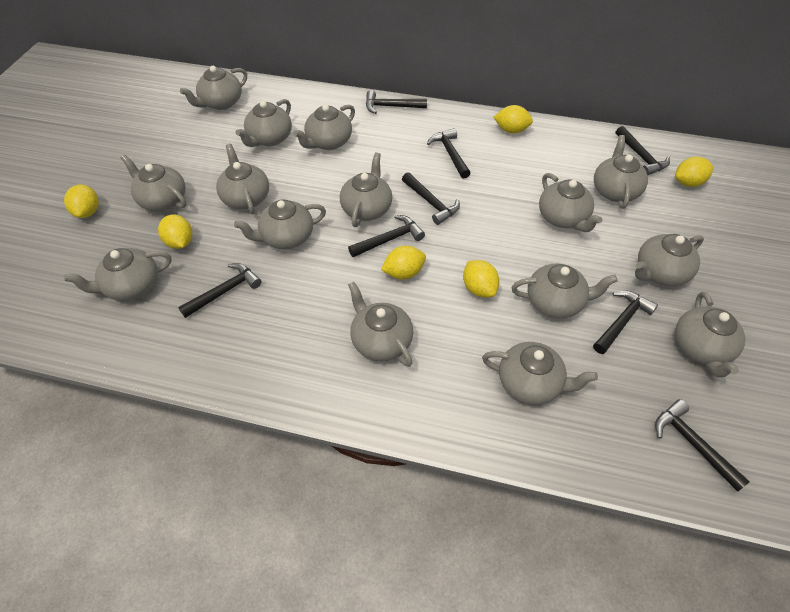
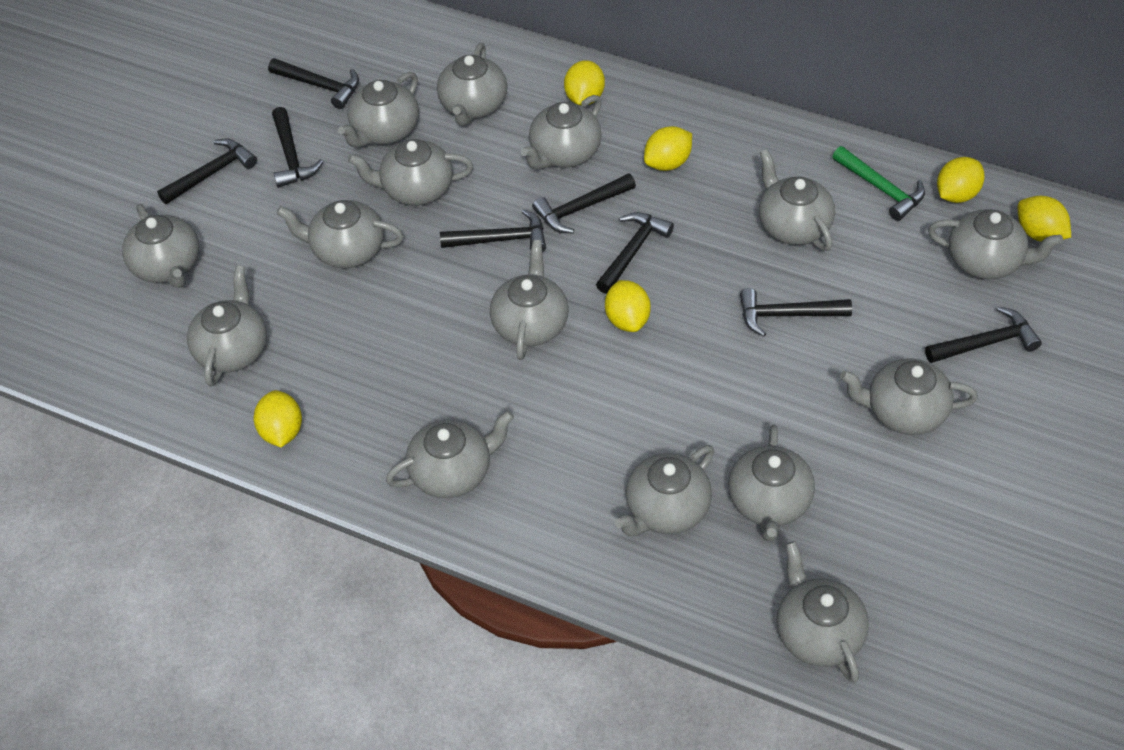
green hammer: 0 -> 1

